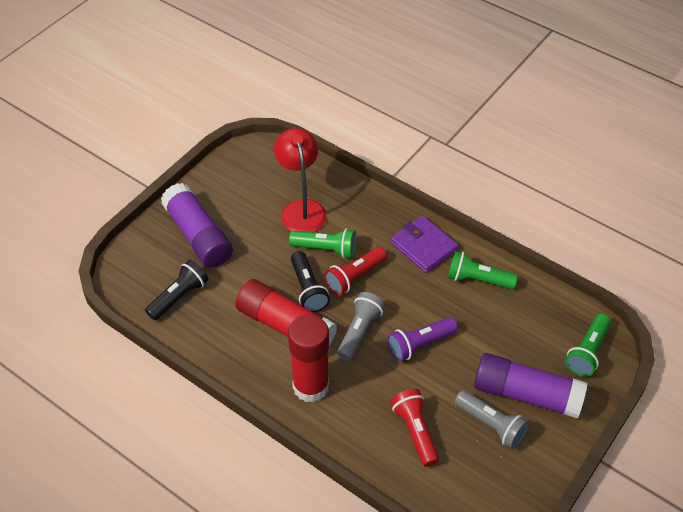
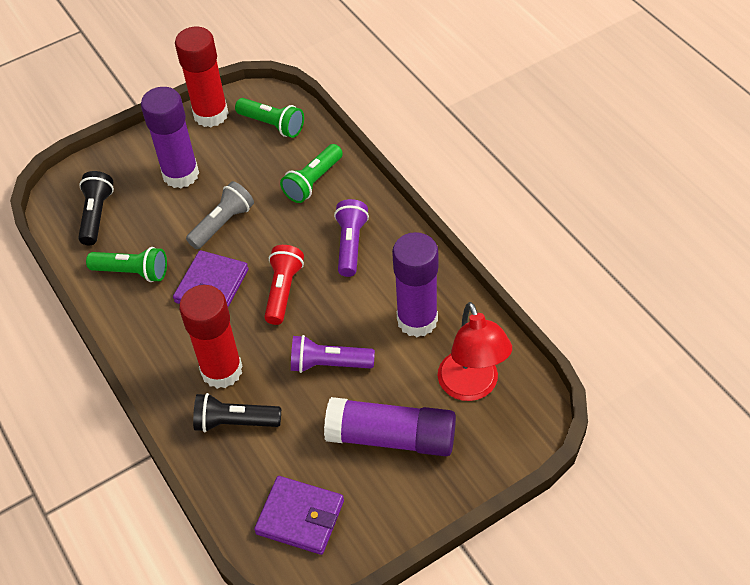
grey flashlight: 2 -> 1
purple flashlight: 1 -> 2
purple glue stick: 2 -> 3
purple wallet: 1 -> 2
red flashlight: 2 -> 1

